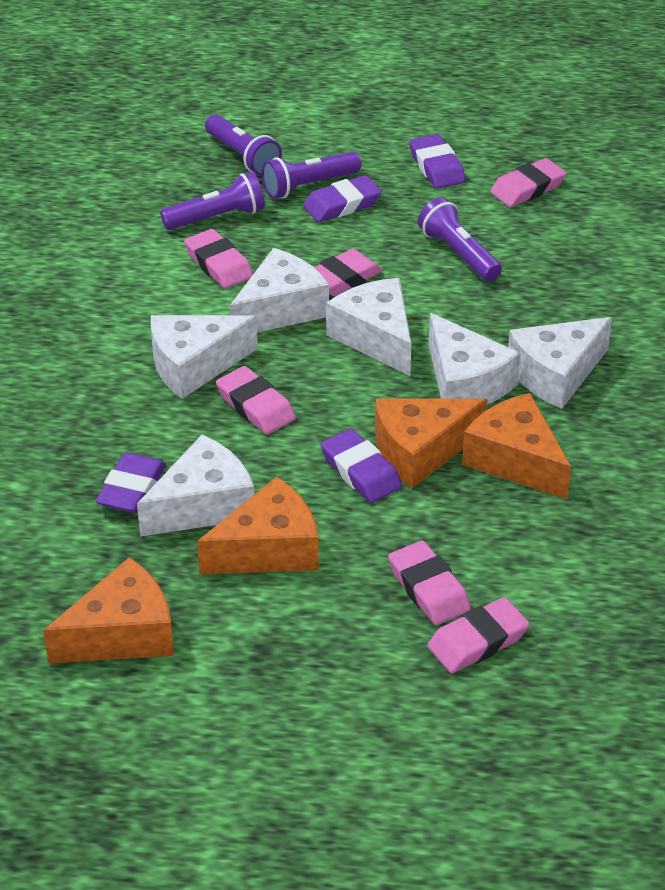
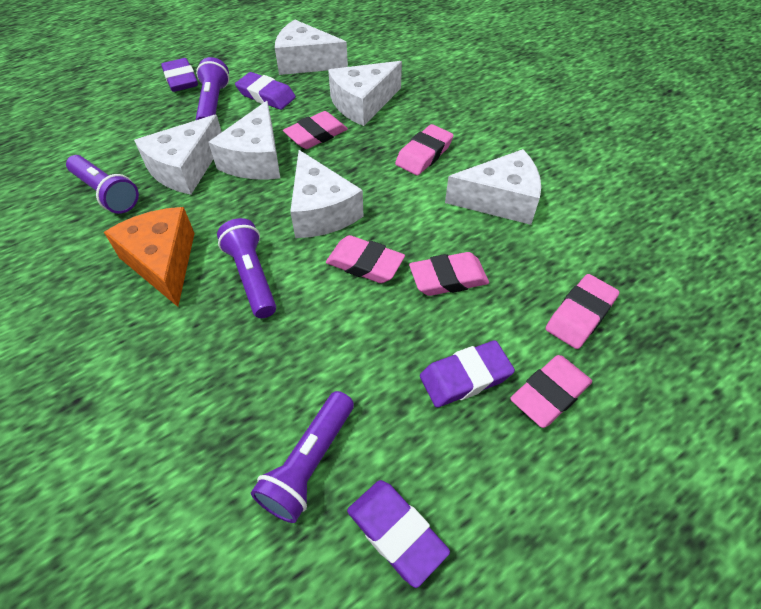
orange cheese: 4 -> 1

